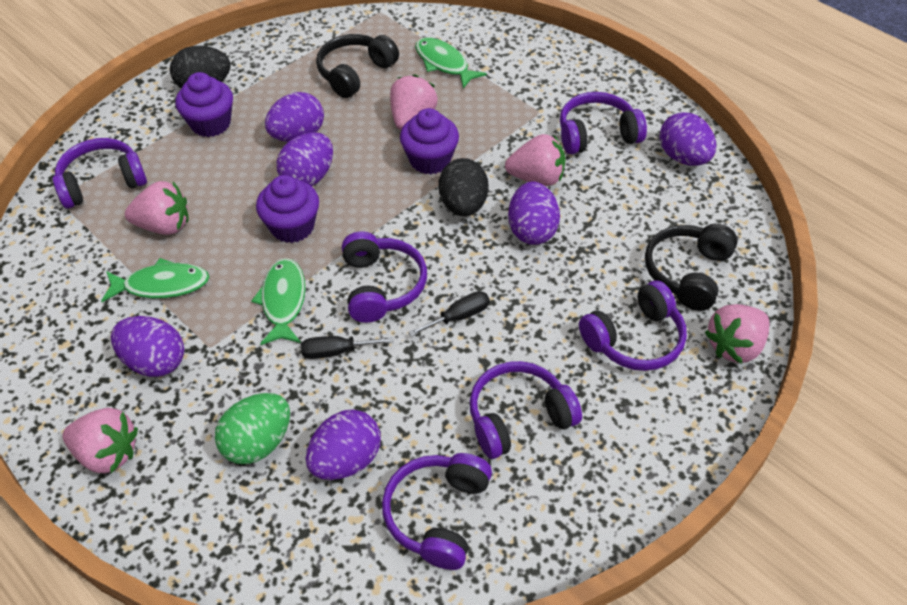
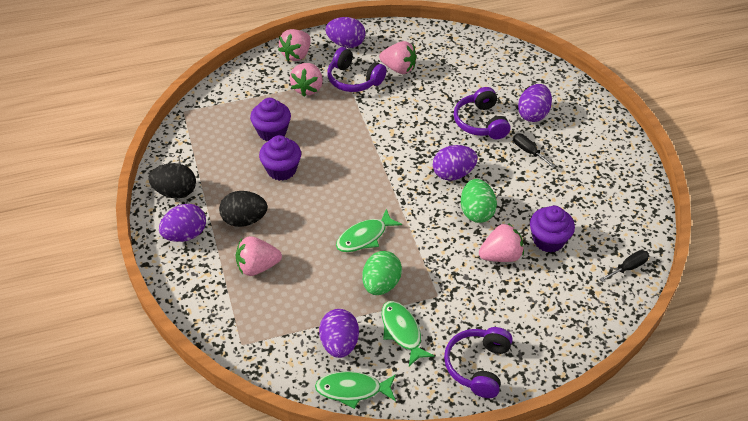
black headphones: 2 -> 0
green egg: 1 -> 2
purple egg: 6 -> 5
purple headphones: 6 -> 3

